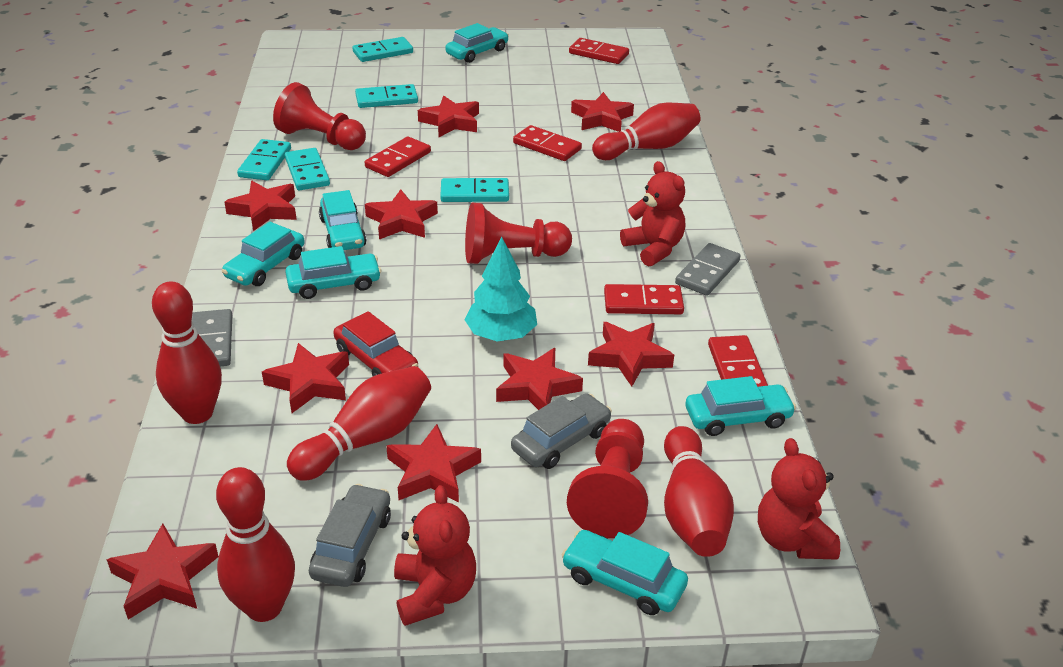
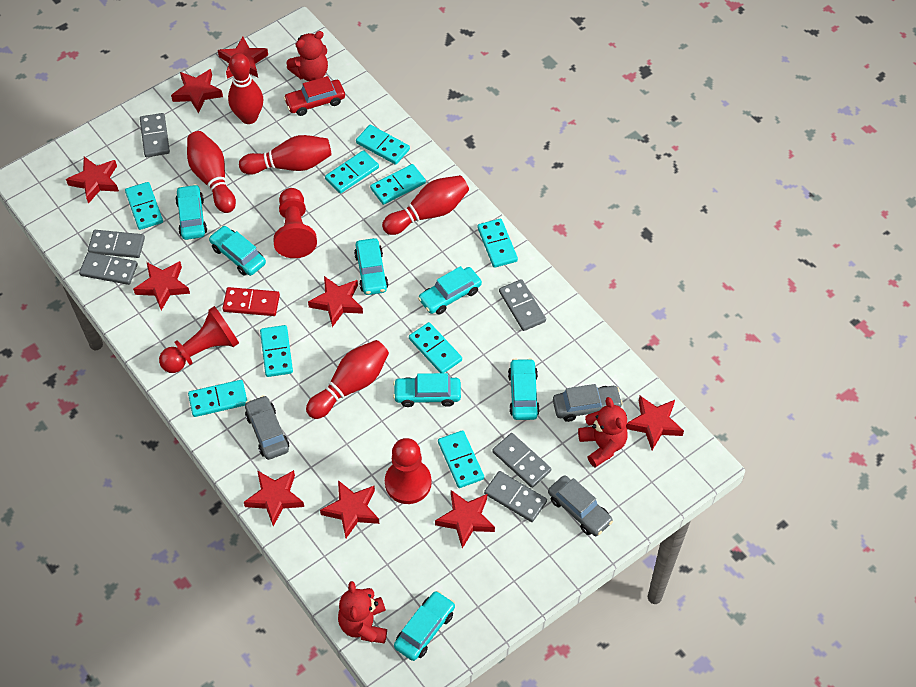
grey car: 2 -> 3
grey domino: 2 -> 6
red domino: 5 -> 1
turquoise car: 6 -> 7
turquoise domino: 5 -> 9
turquoise tree: 1 -> 0

